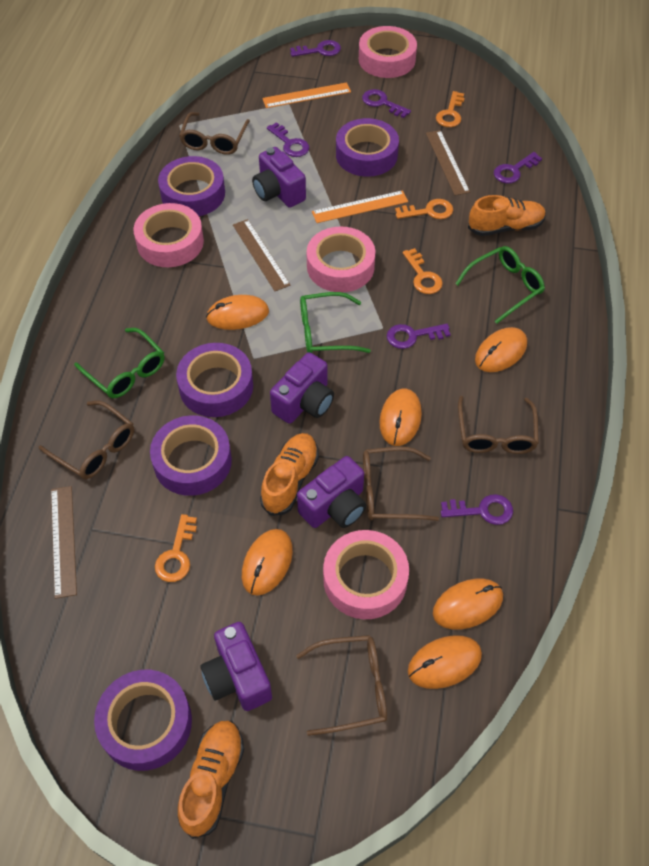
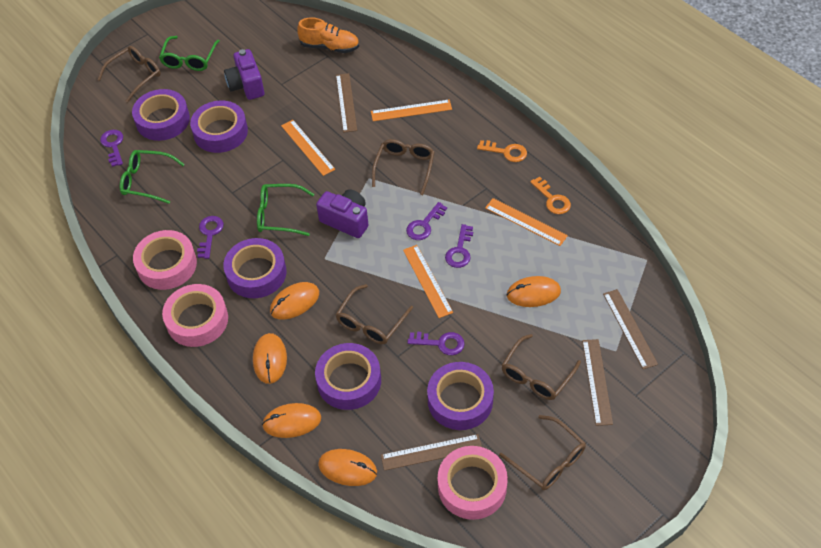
brown ruler: 3 -> 4
orange key: 4 -> 2
orange mouse: 6 -> 5
orange ruler: 2 -> 4
orange shoe: 3 -> 1
pink tape: 4 -> 3
purple camera: 4 -> 2
purple key: 6 -> 5

